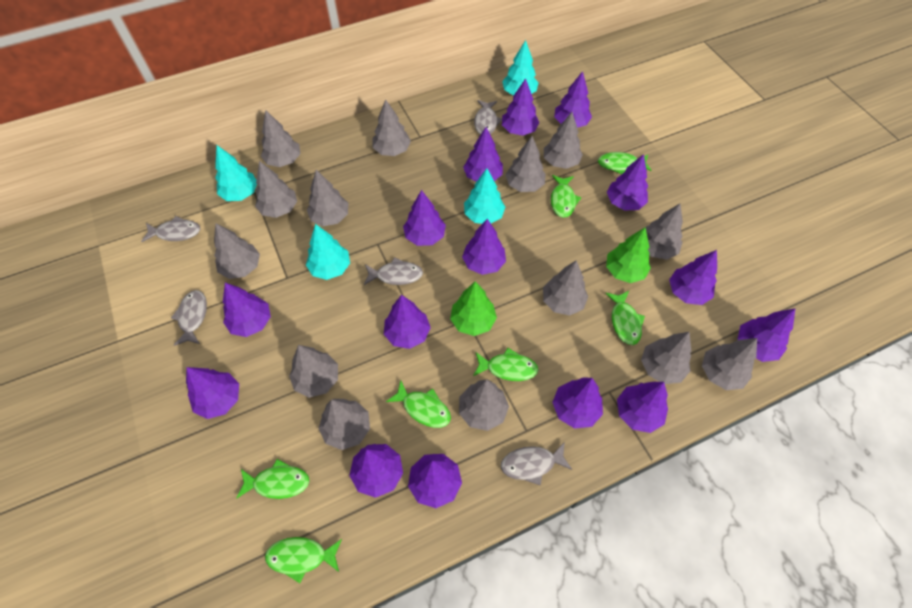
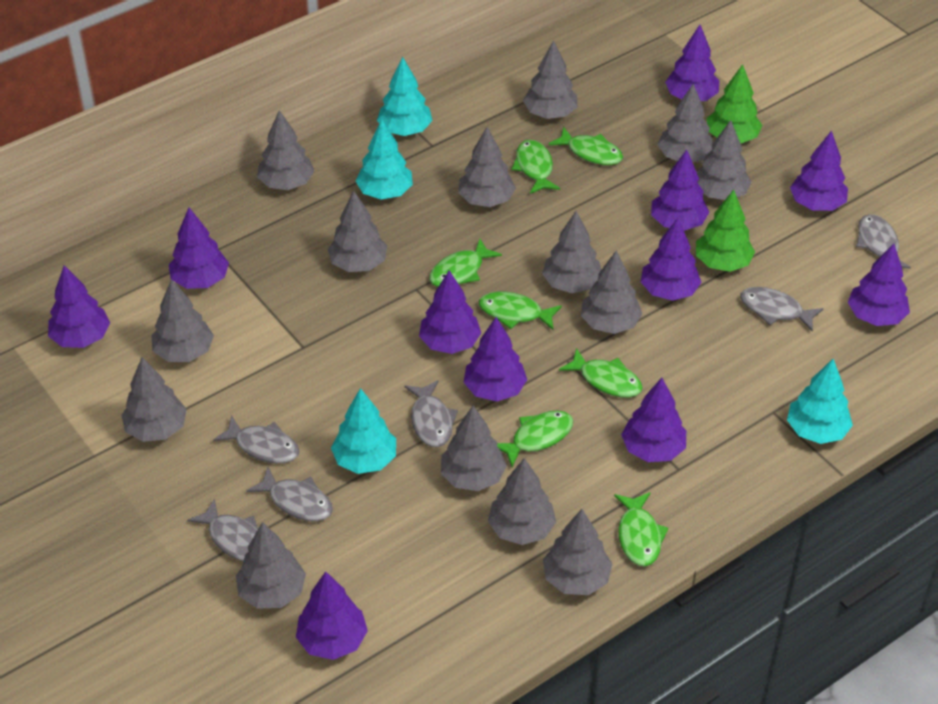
grey fish: 5 -> 6
purple tree: 15 -> 11

